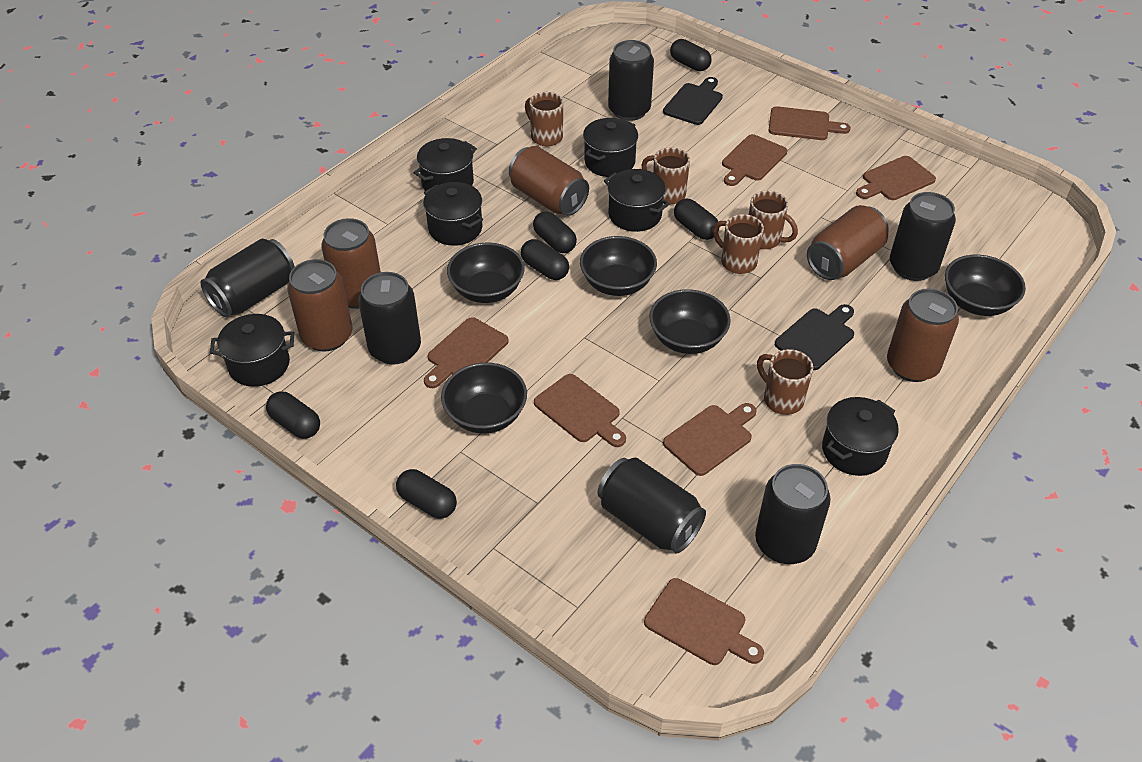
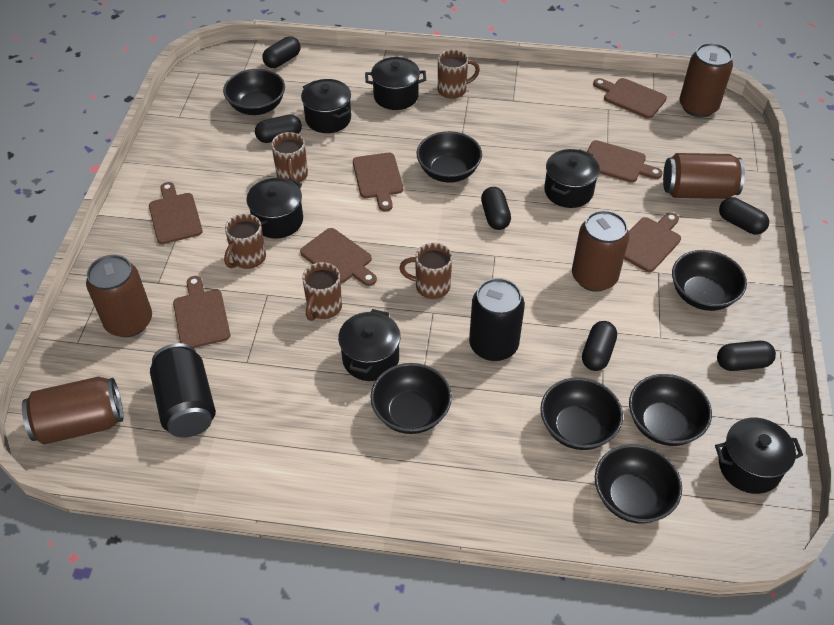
black bowl: 5 -> 7
black can: 6 -> 2
black cutting board: 2 -> 0

